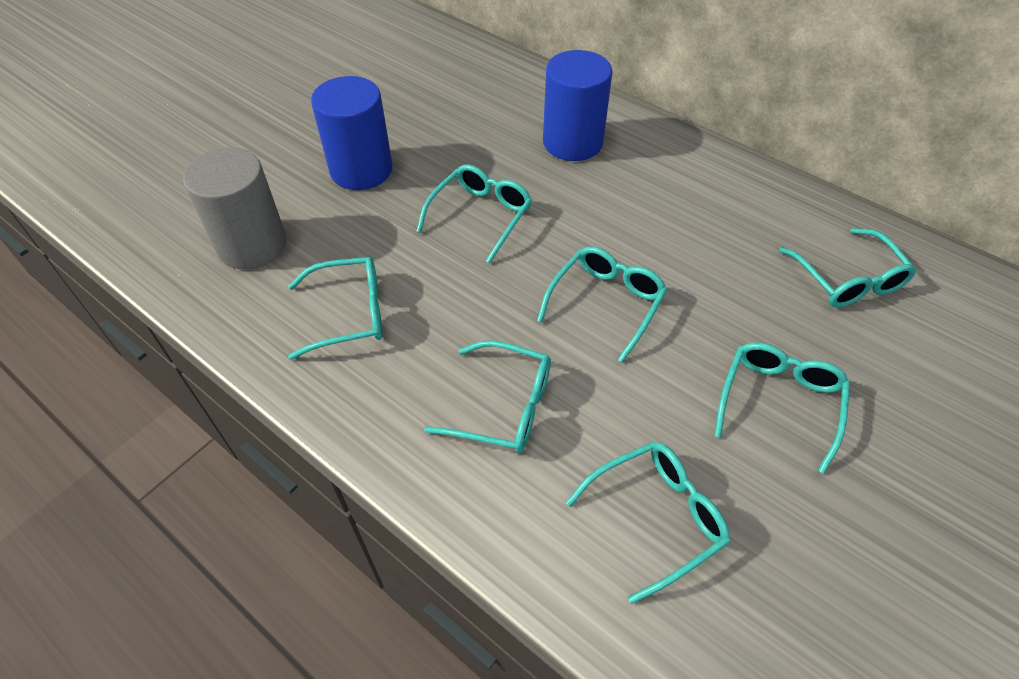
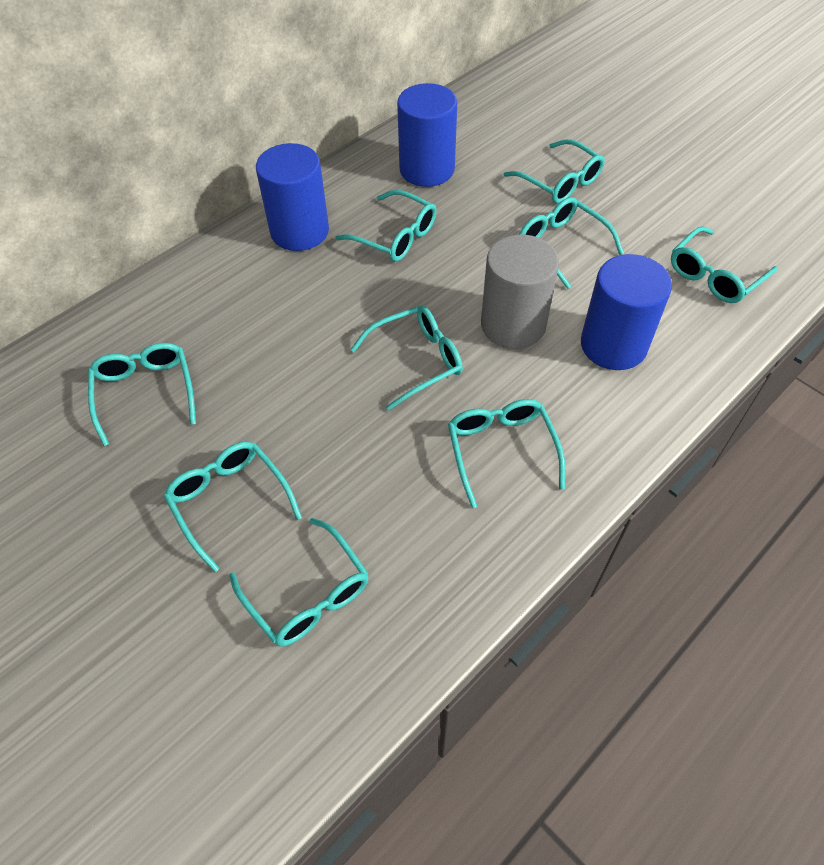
blue cylinder: 2 -> 3
turquoise glasses: 7 -> 9

